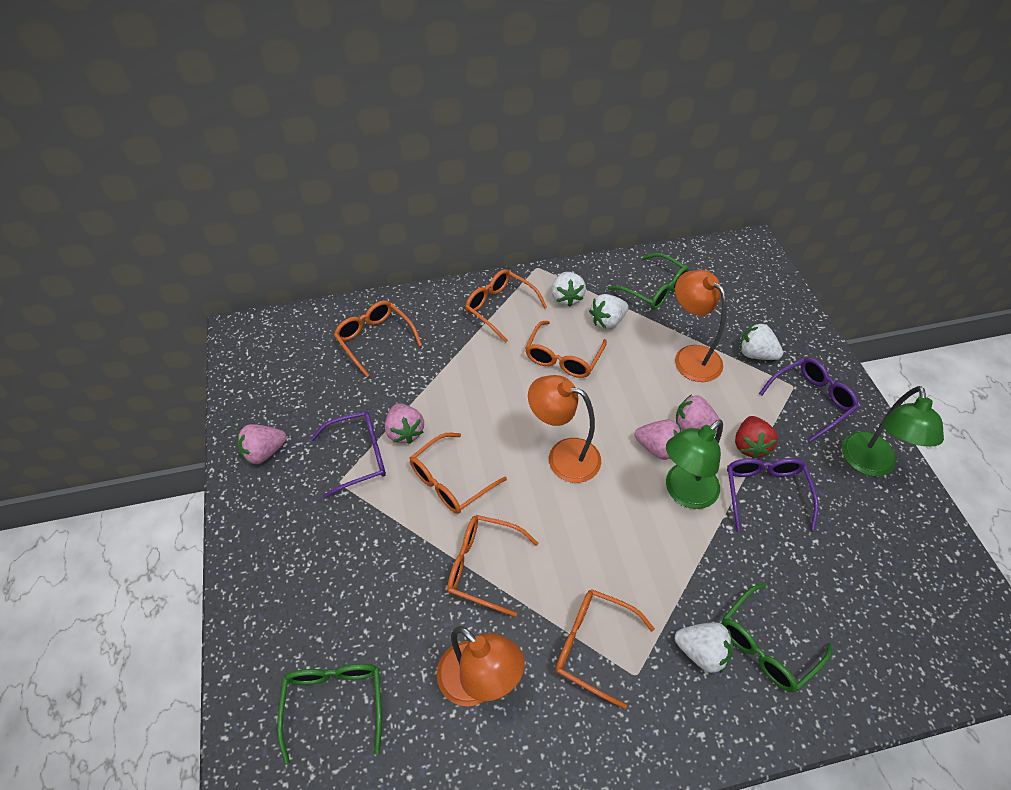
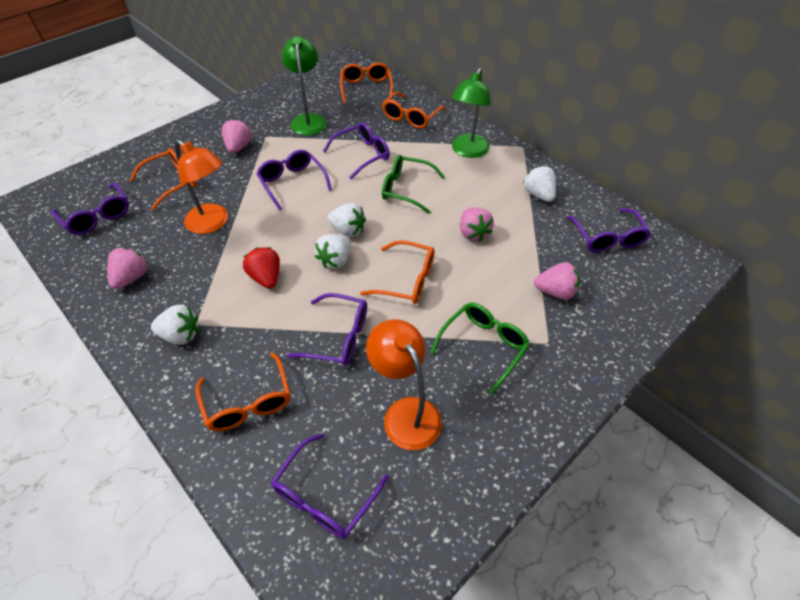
green glasses: 3 -> 2
orange glasses: 6 -> 5
orange lamp: 3 -> 2
purple glasses: 3 -> 6

